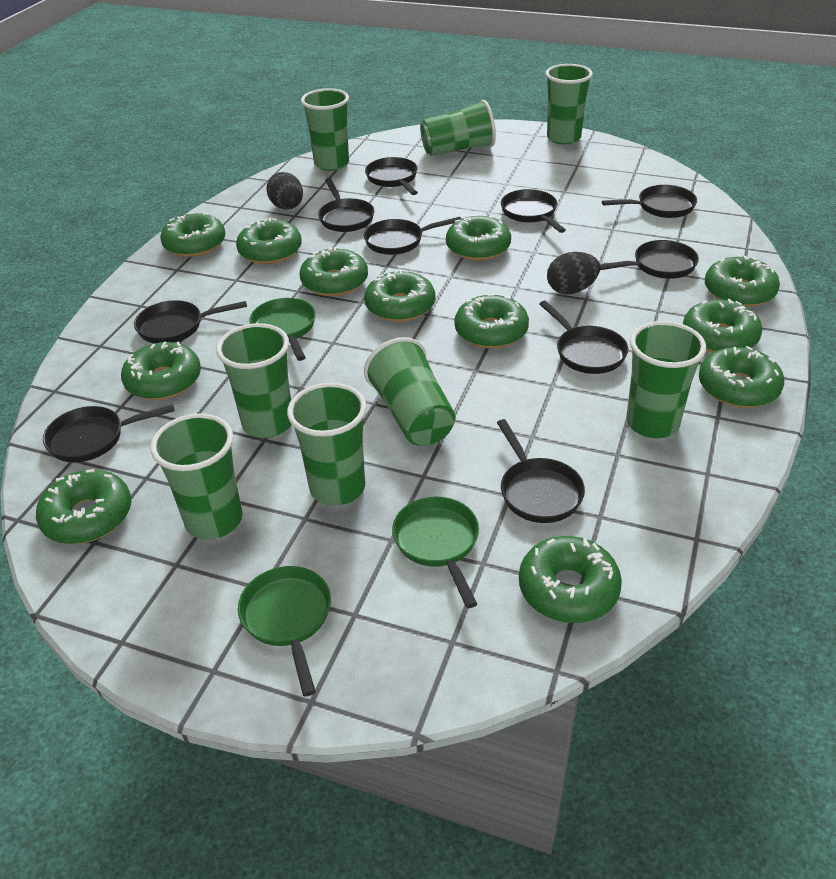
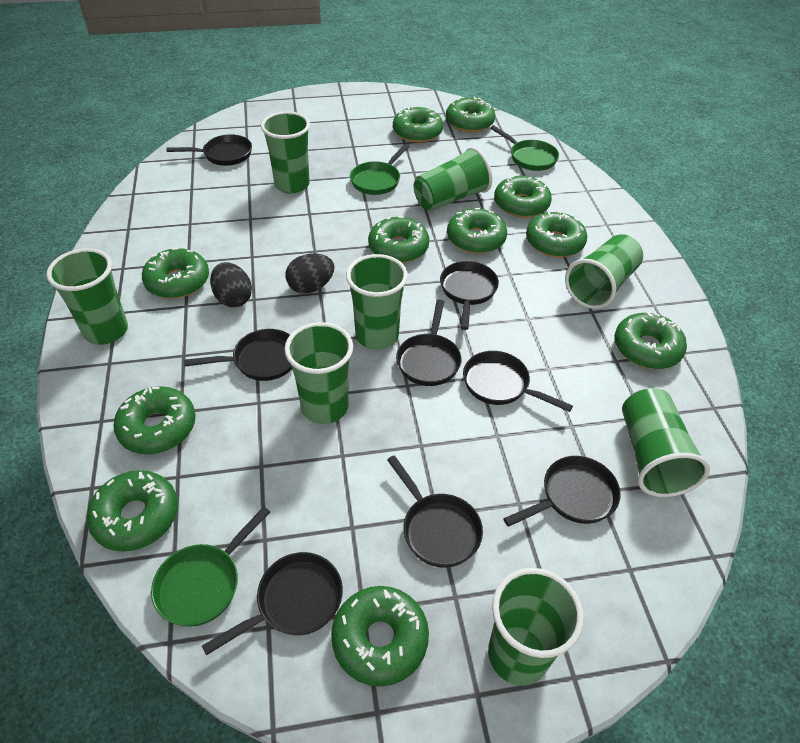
black pan: 10 -> 8
green donut: 12 -> 11

